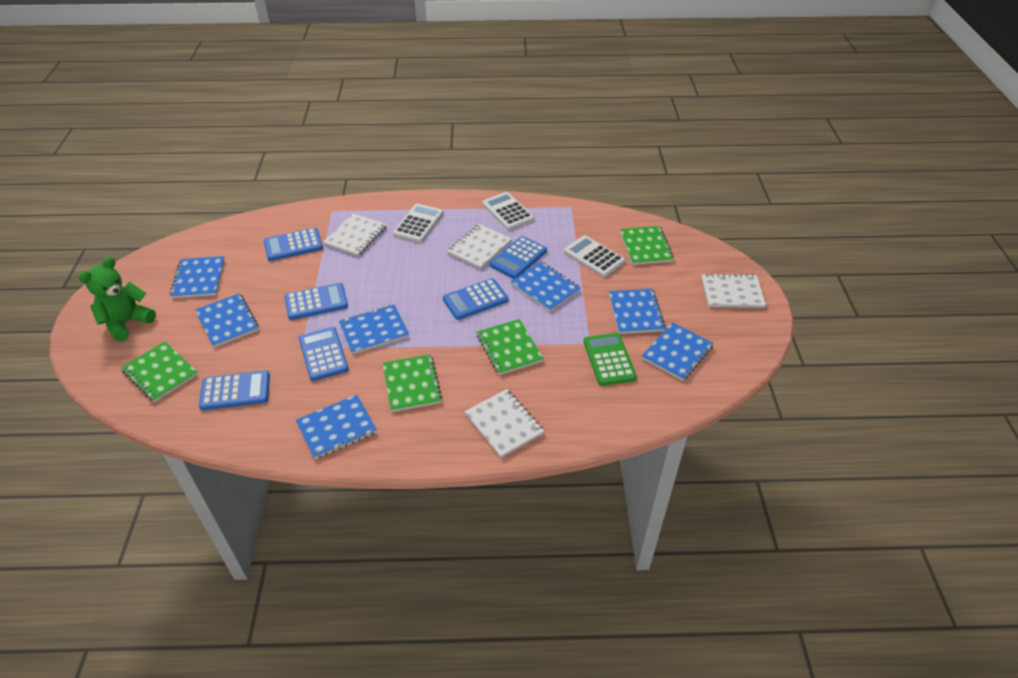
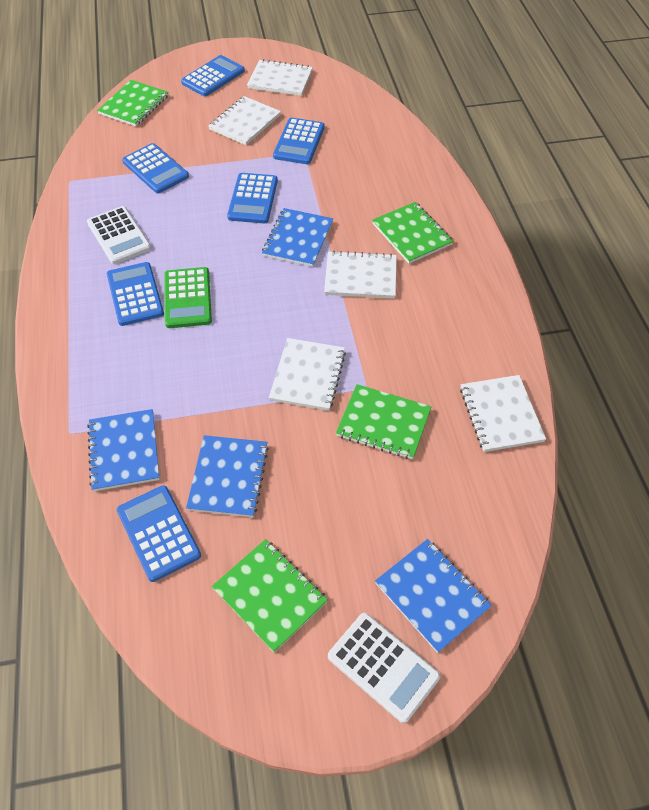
blue notebook: 7 -> 4
green teddy bear: 1 -> 0
white calculator: 3 -> 2
white notebook: 4 -> 5

